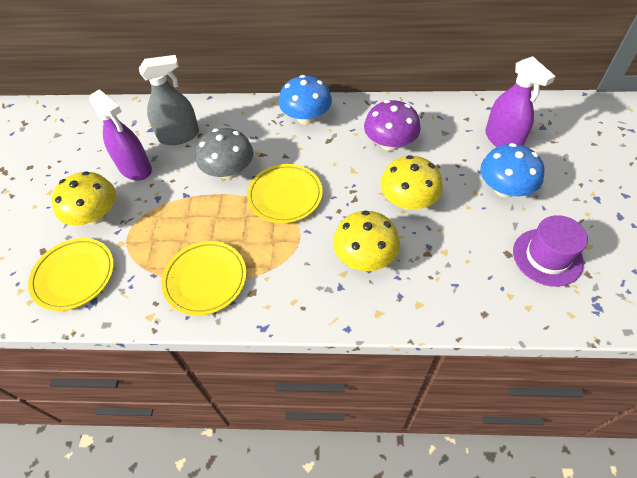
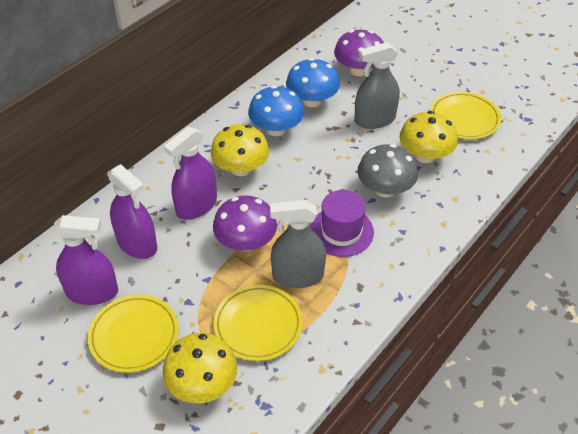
grey spray bottle: 1 -> 2
purple mushroom: 1 -> 2
purple spray bottle: 2 -> 3

